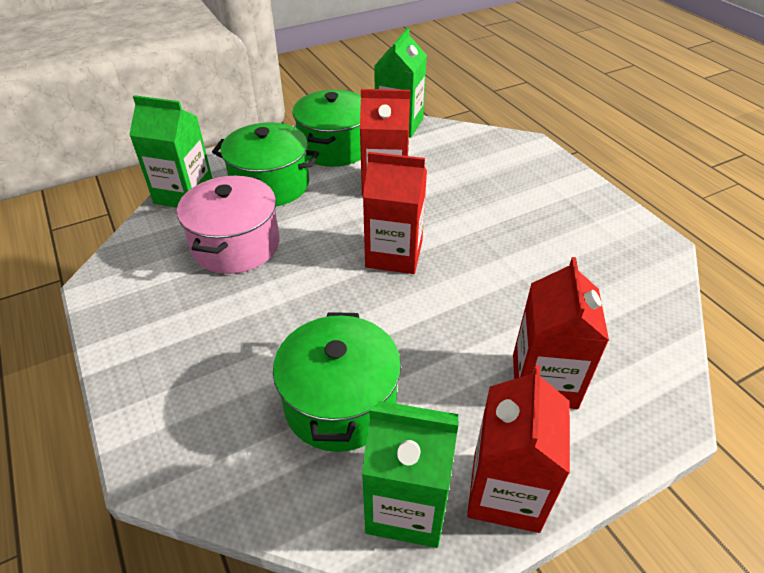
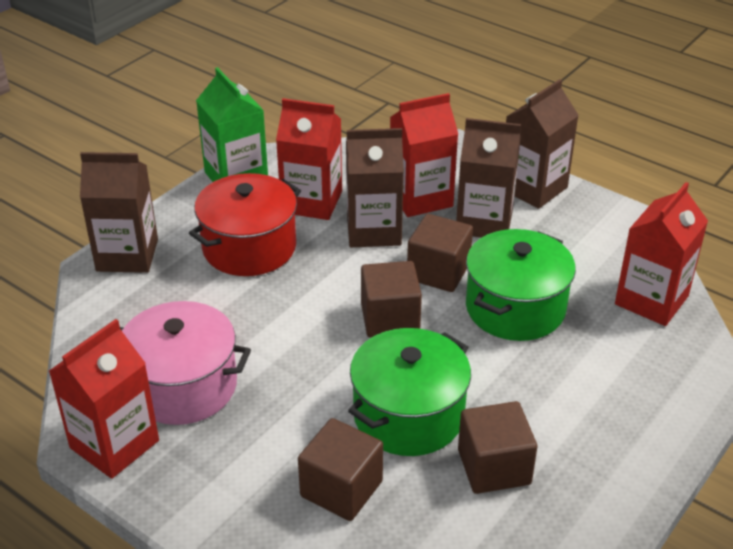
brown carton: 0 -> 4
brown cube: 0 -> 4
green carton: 3 -> 1
green pot: 3 -> 2
red pot: 0 -> 1

